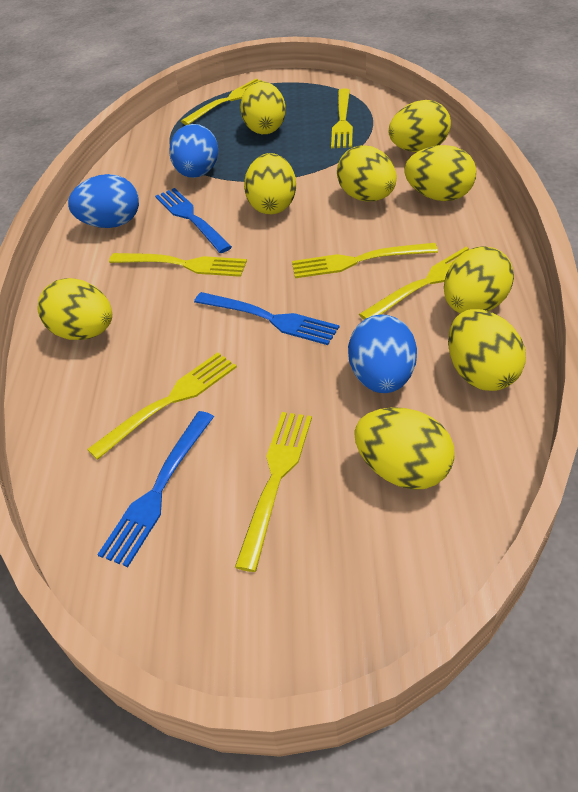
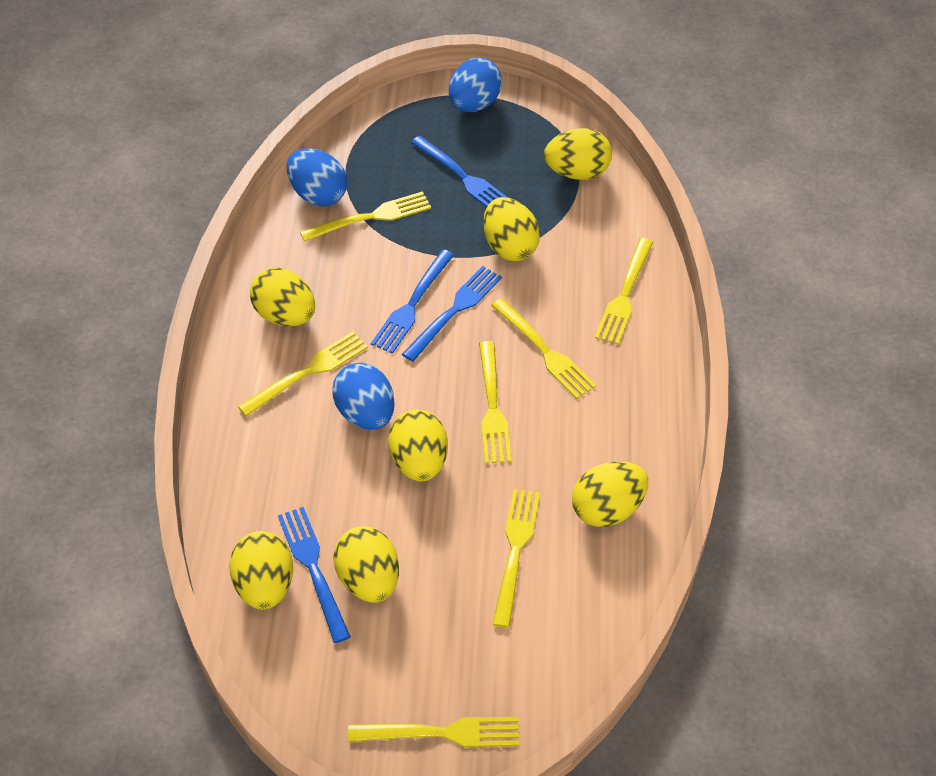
blue fork: 3 -> 4
yellow egg: 9 -> 7

